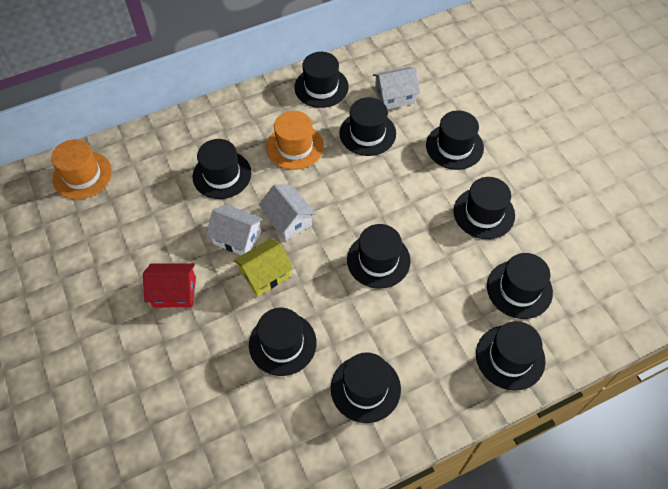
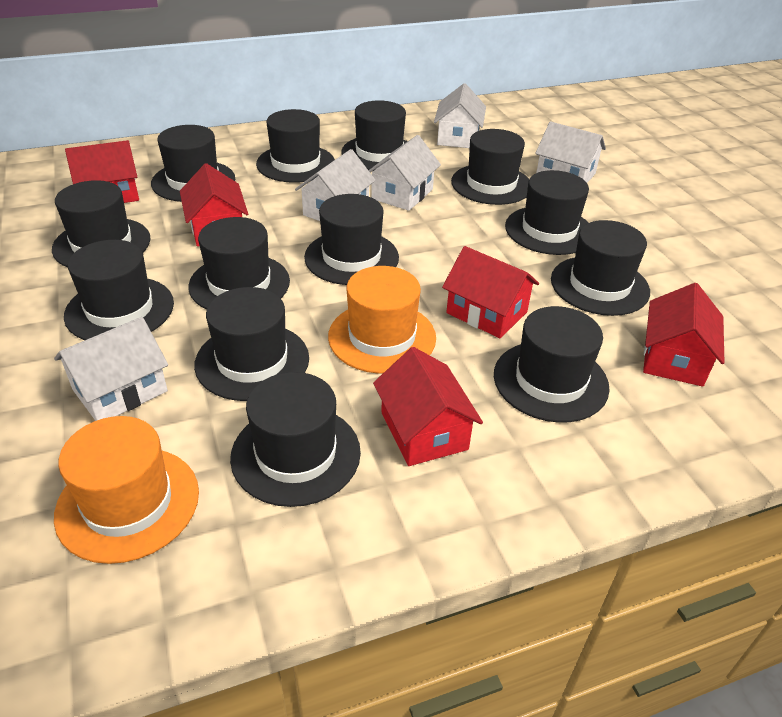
black hat: 10 -> 13
red house: 1 -> 5
white house: 3 -> 5
yellow house: 1 -> 0

